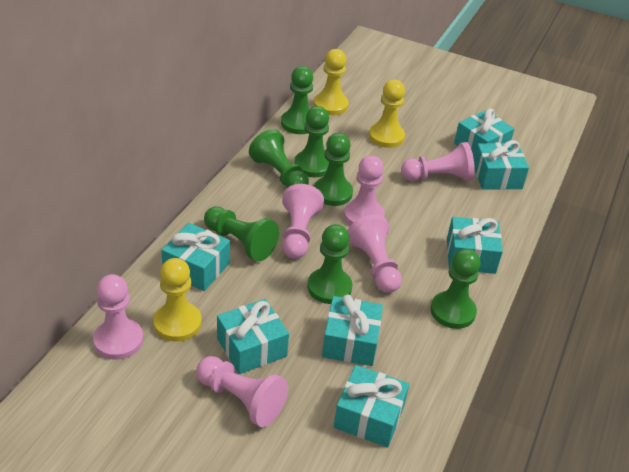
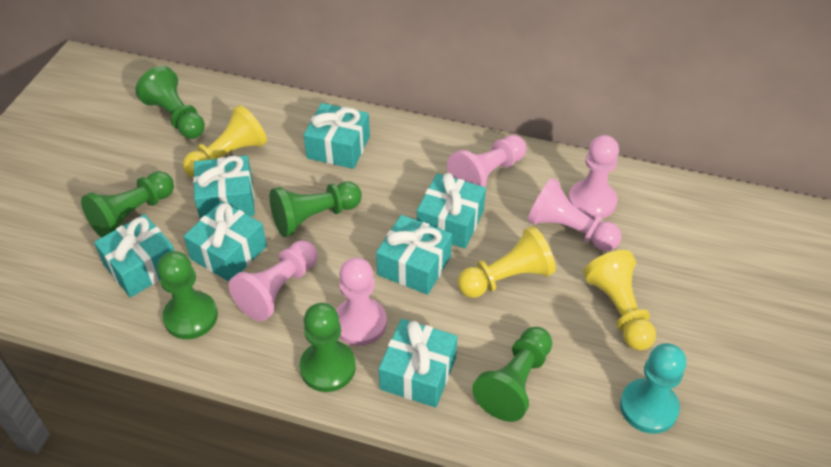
green pawn: 7 -> 6
pink pawn: 6 -> 5
turquoise pawn: 0 -> 1

